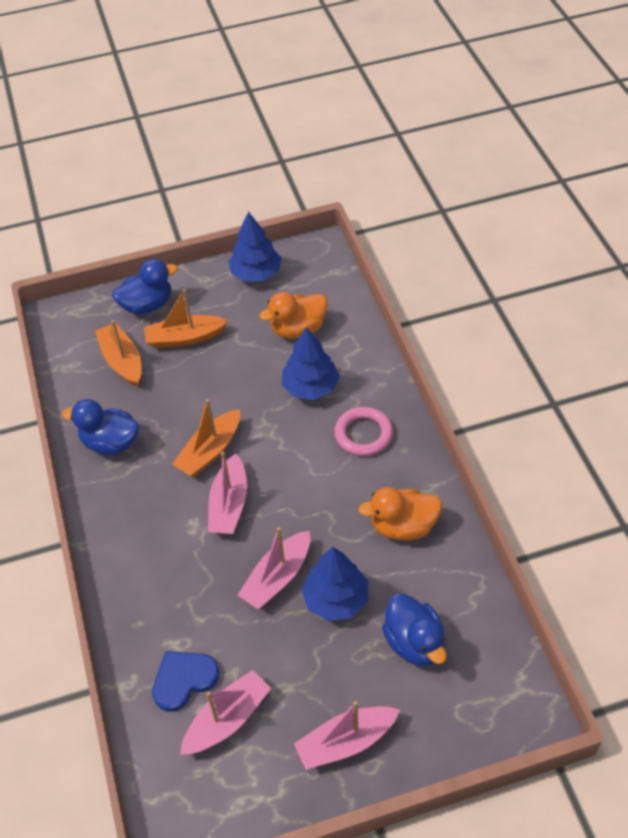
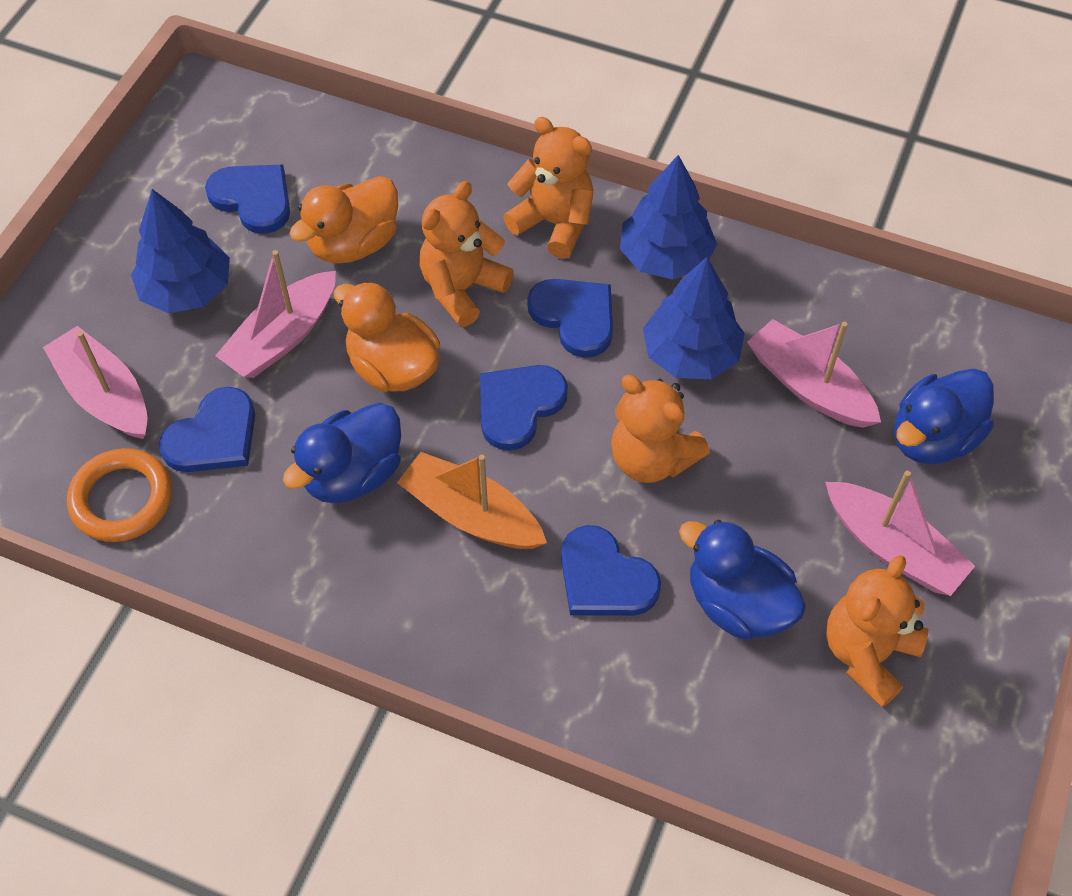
blue heart: 1 -> 5
orange boat: 3 -> 1
orange ring: 0 -> 1
orange teddy bear: 0 -> 4
pink ring: 1 -> 0

